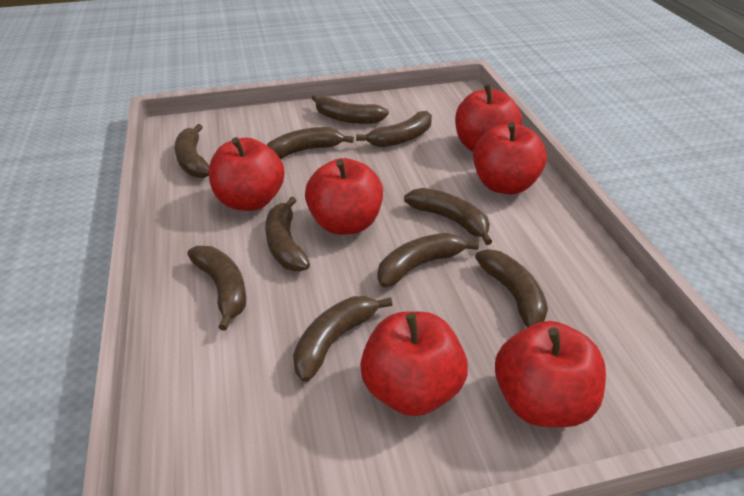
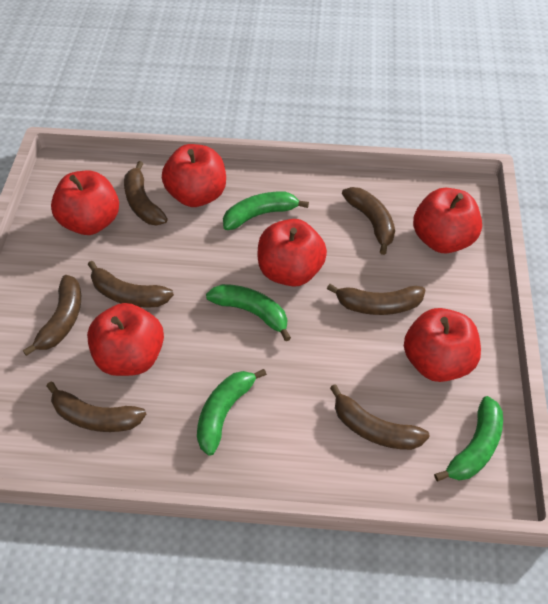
brown banana: 10 -> 7
green banana: 0 -> 4

